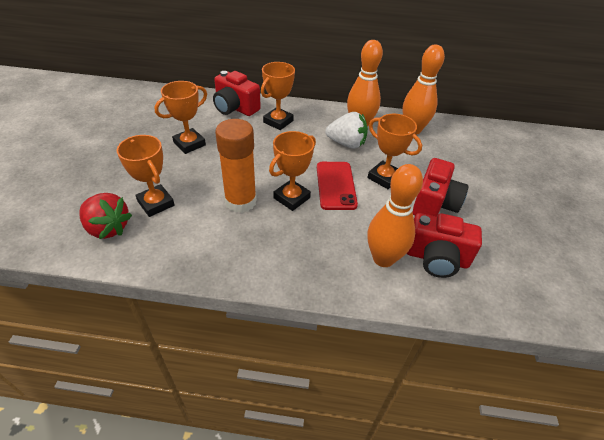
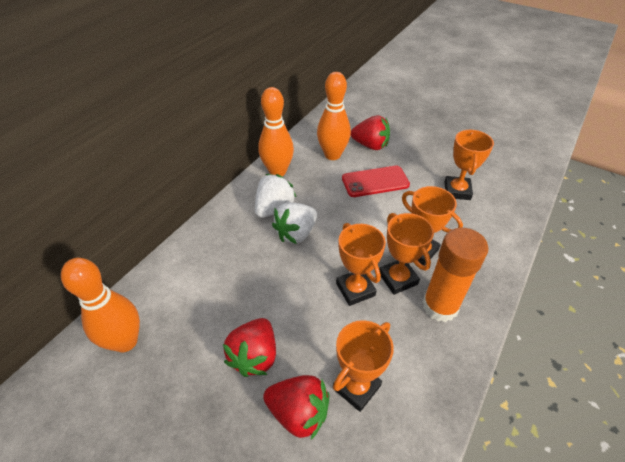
red camera: 3 -> 0
red strawberry: 1 -> 3
white strawberry: 1 -> 2

